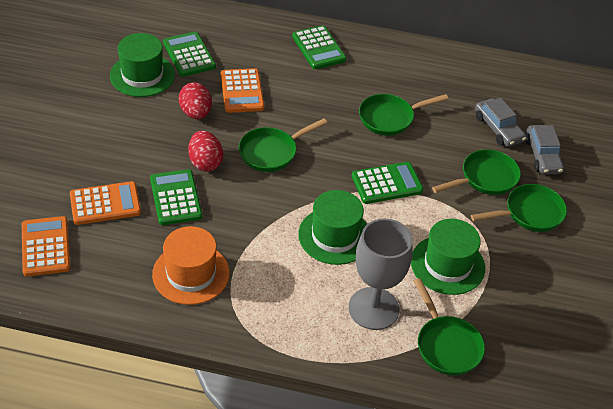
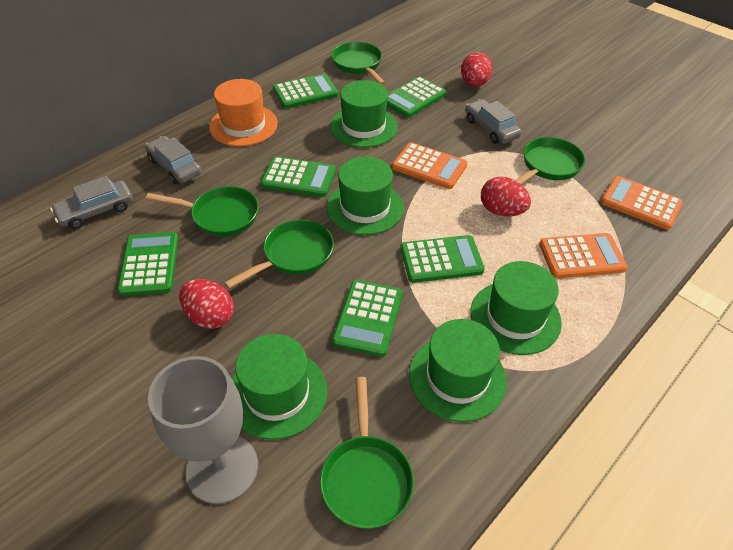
green calculator: 4 -> 6
green hat: 3 -> 5
grey car: 2 -> 3
red egg: 2 -> 3

